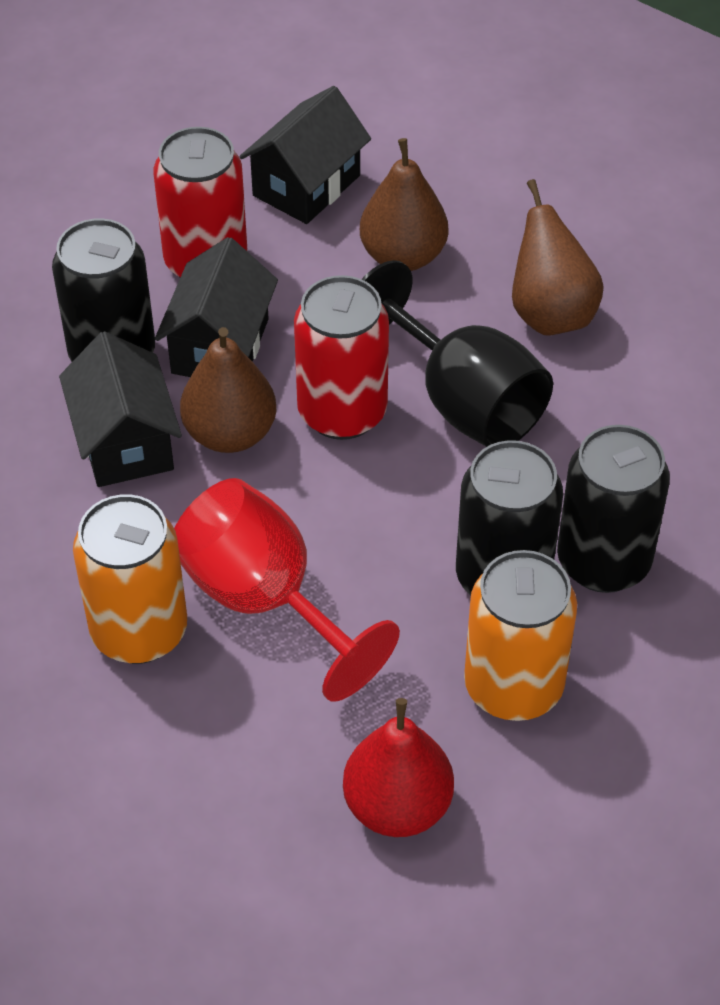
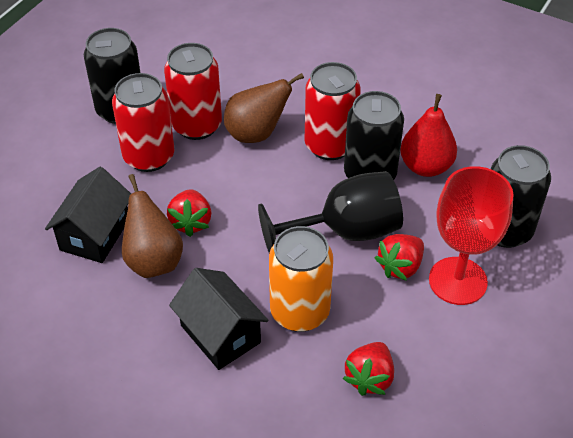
black house: 3 -> 2
brown pear: 3 -> 2
orange can: 2 -> 1
red can: 2 -> 3
red strawberry: 0 -> 3

